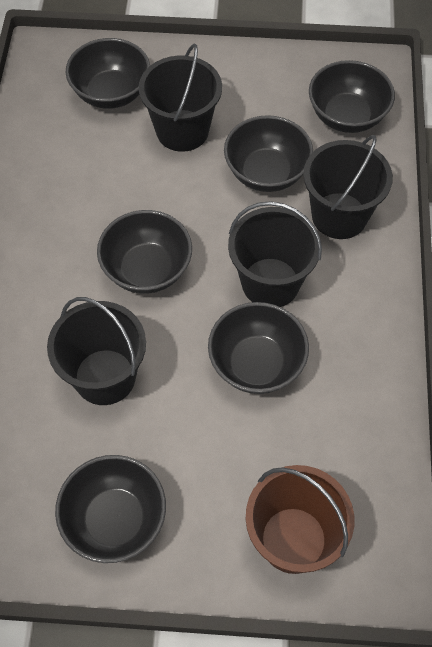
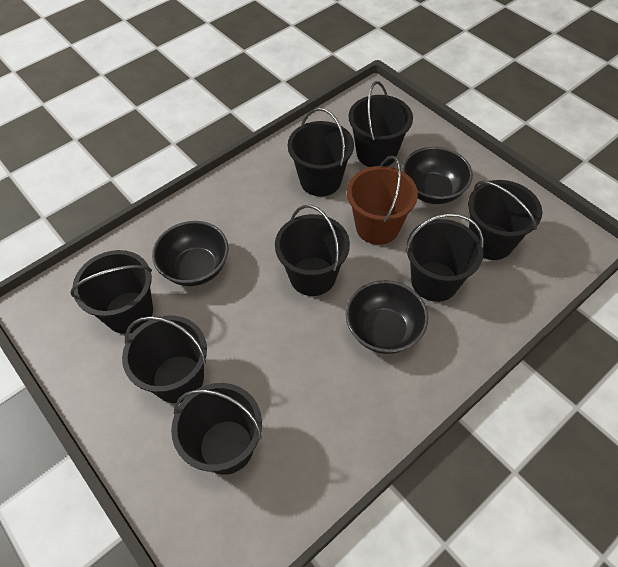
black bowl: 6 -> 3
black bucket: 4 -> 8

